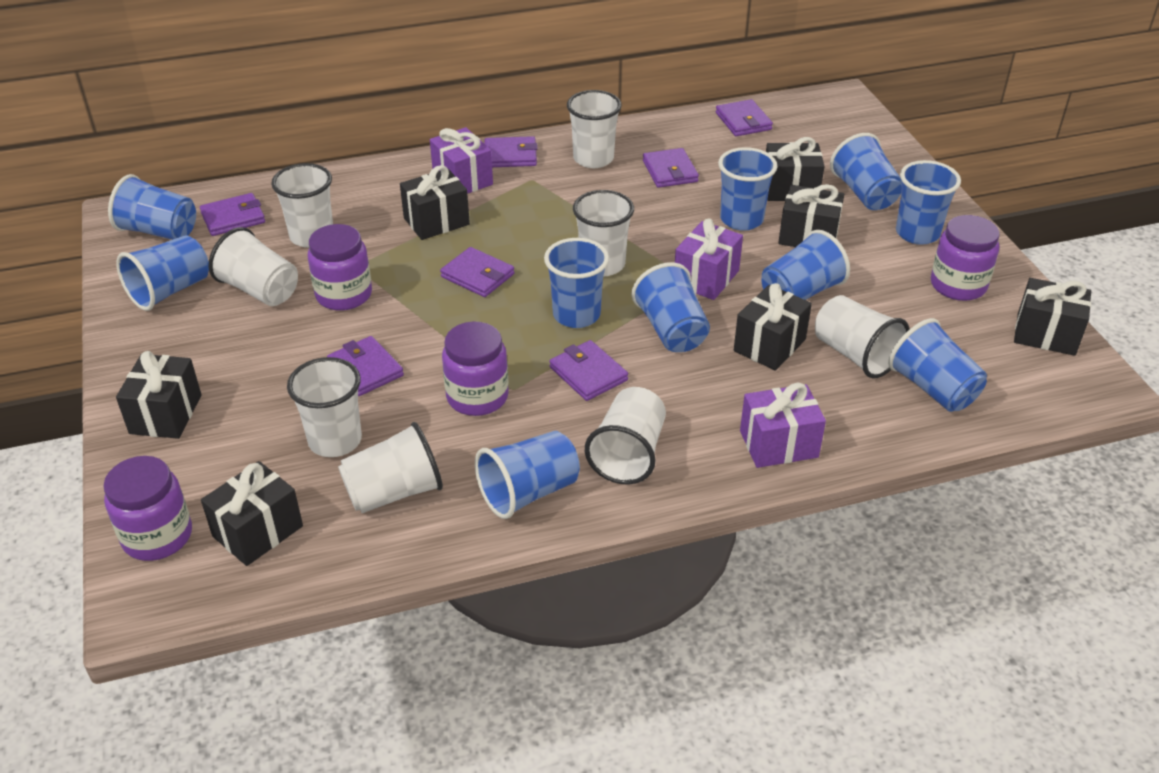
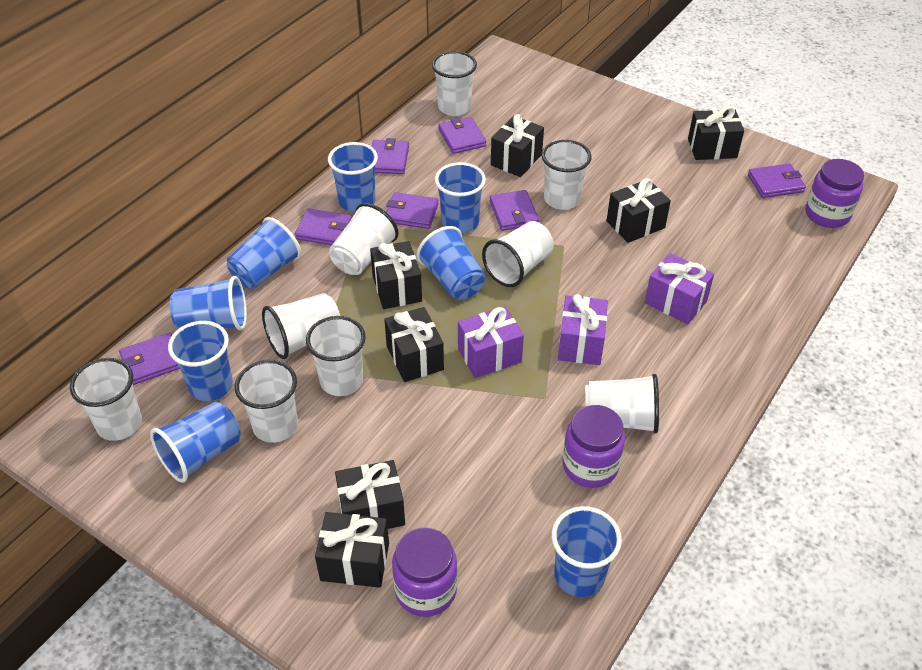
blue cup: 10 -> 8
purple jar: 4 -> 3
white cup: 8 -> 9

